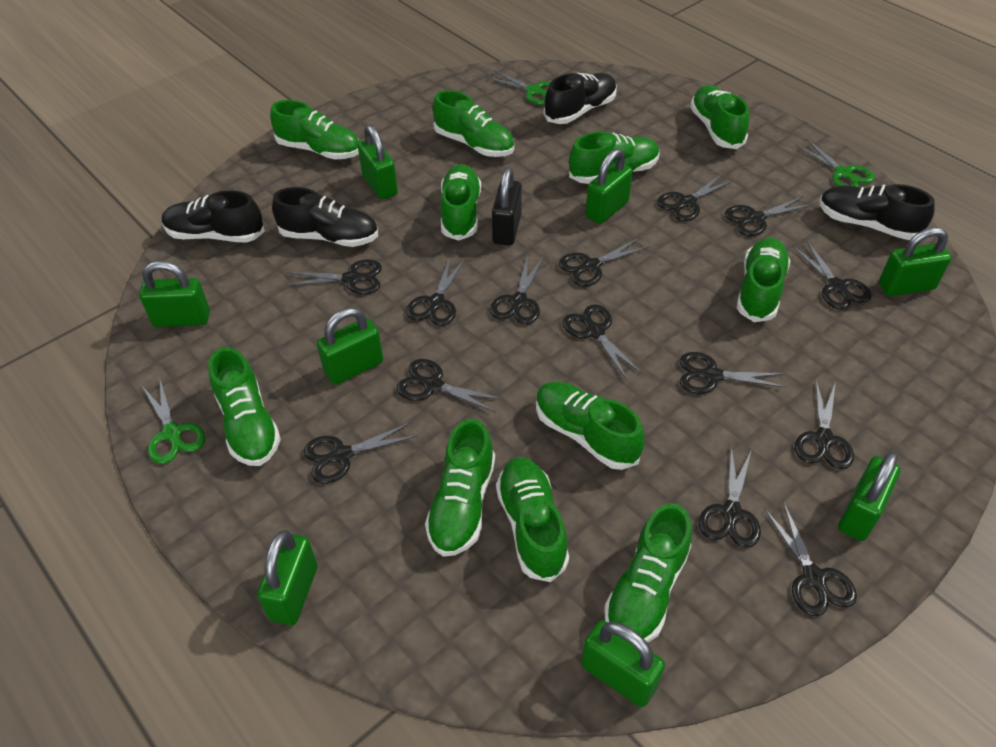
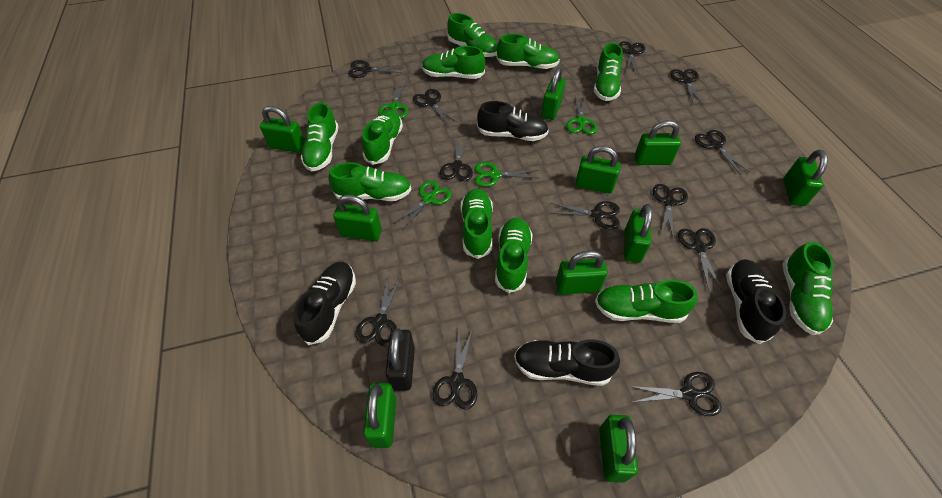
black scissors: 14 -> 12
green padlock: 8 -> 10
green scissors: 3 -> 4

